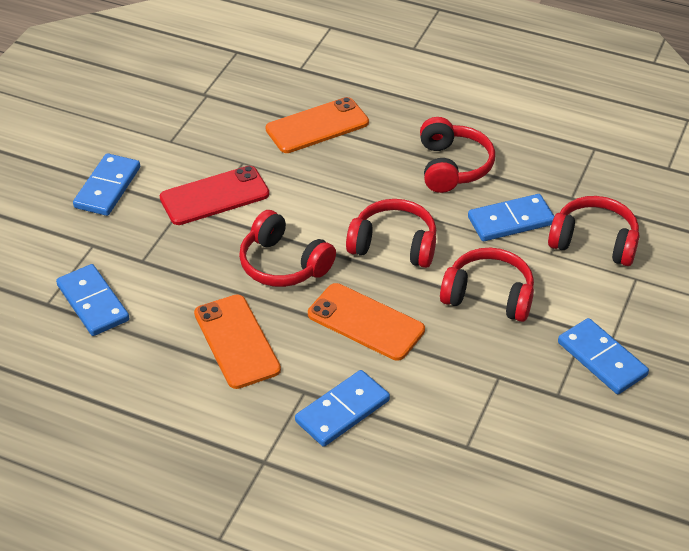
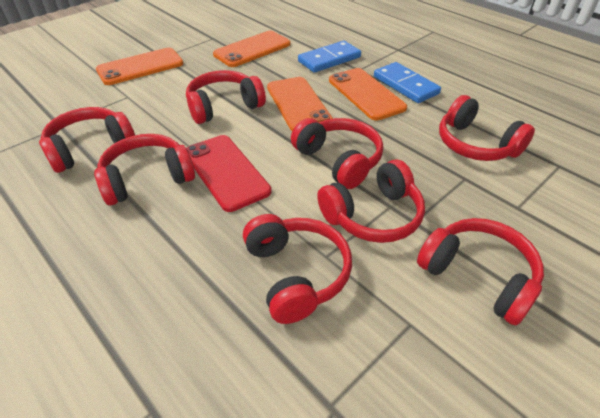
blue domino: 5 -> 2
orange phone: 3 -> 4
red headphones: 5 -> 8

